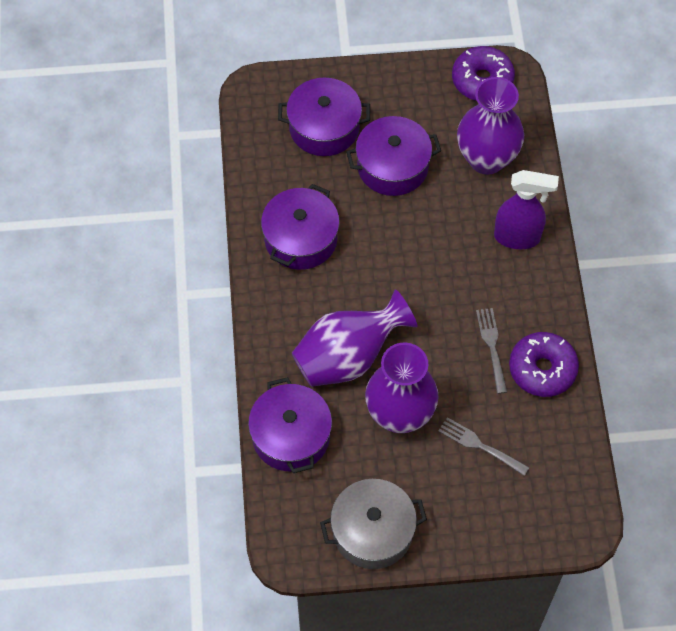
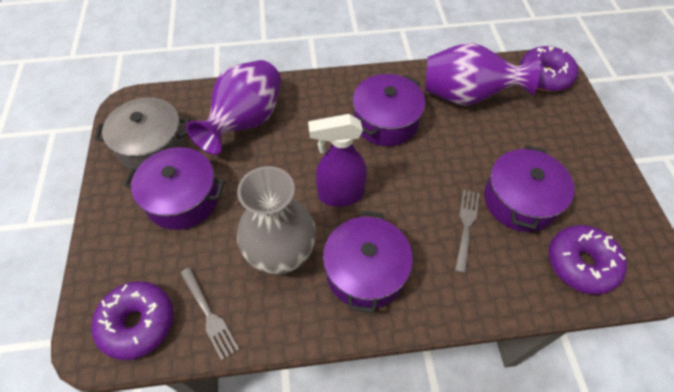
grey vase: 0 -> 1
purple donut: 2 -> 3
purple vase: 3 -> 2

